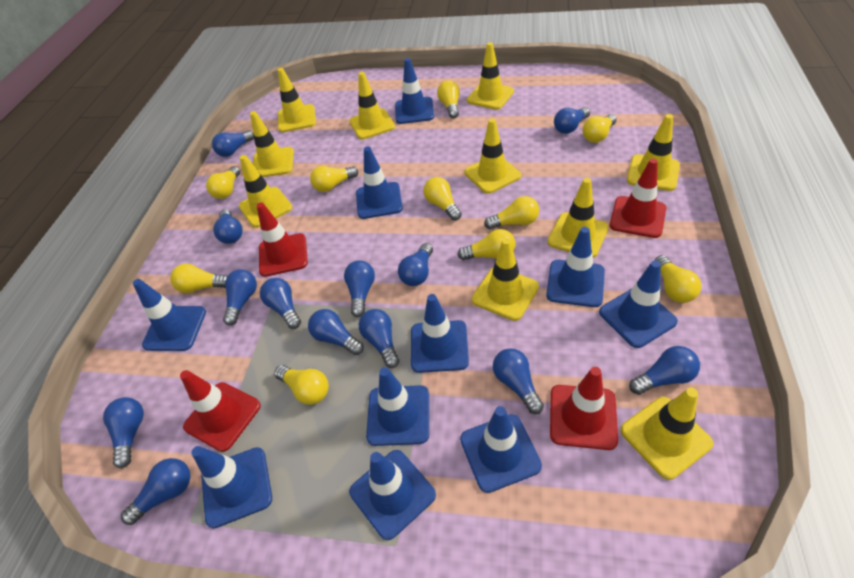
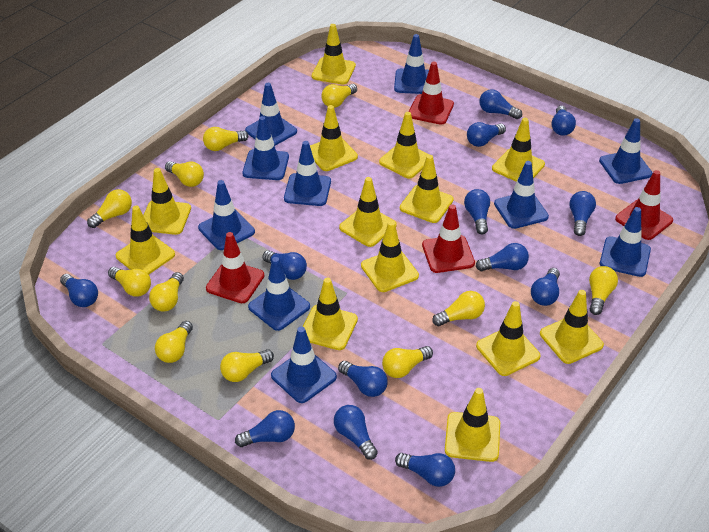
yellow light bulb: 10 -> 11
yellow traffic cone: 10 -> 13

